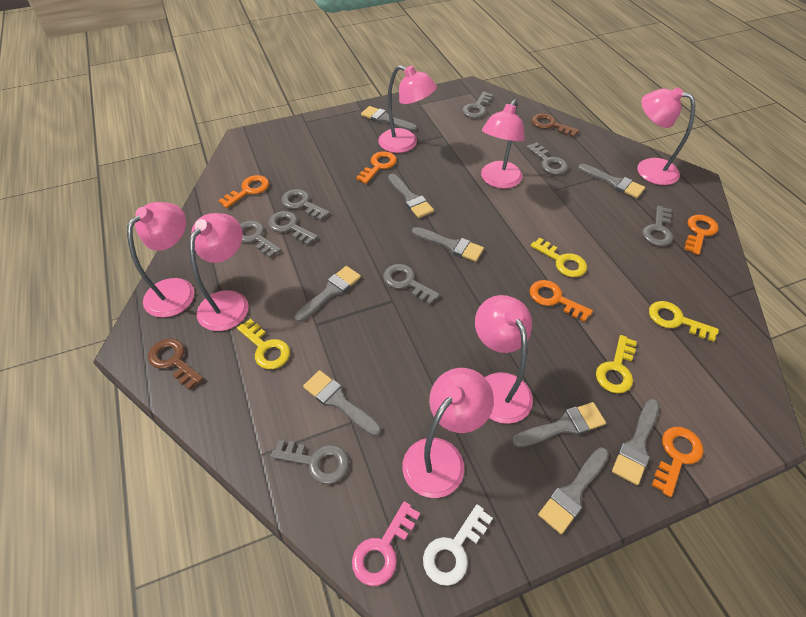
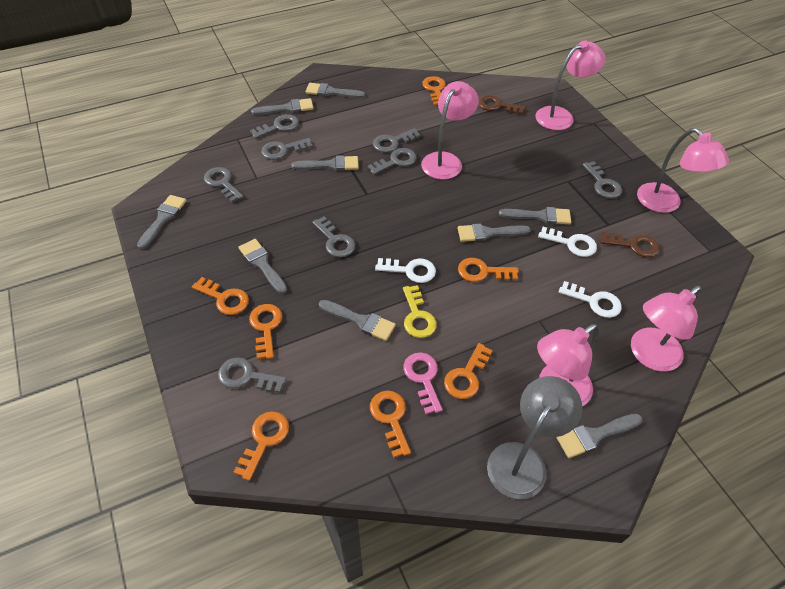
grey lamp: 0 -> 1
orange key: 5 -> 7
pink lamp: 7 -> 5
white key: 1 -> 3
yellow key: 4 -> 1

